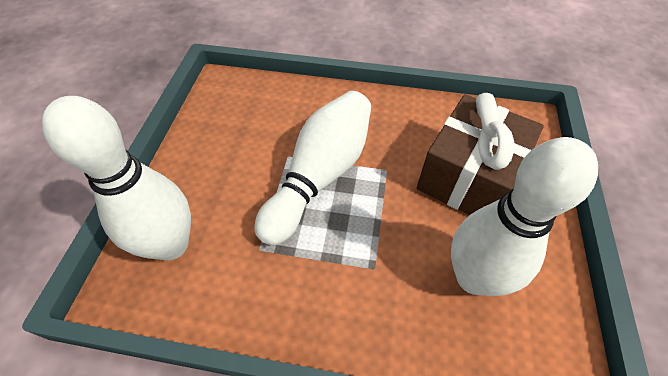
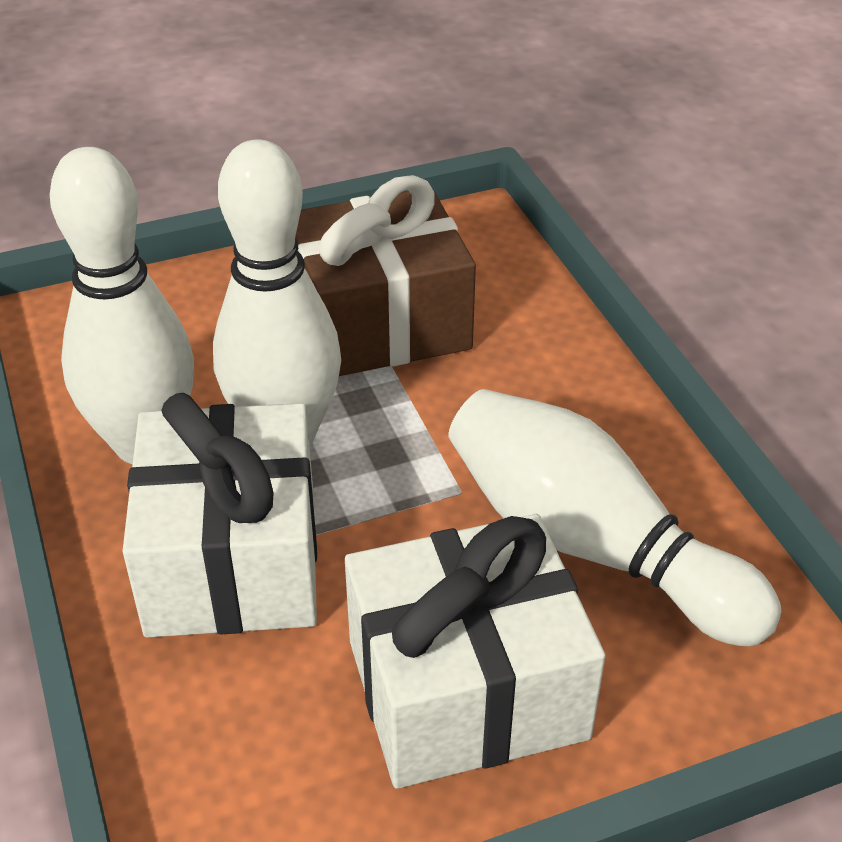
white gift: 0 -> 2

